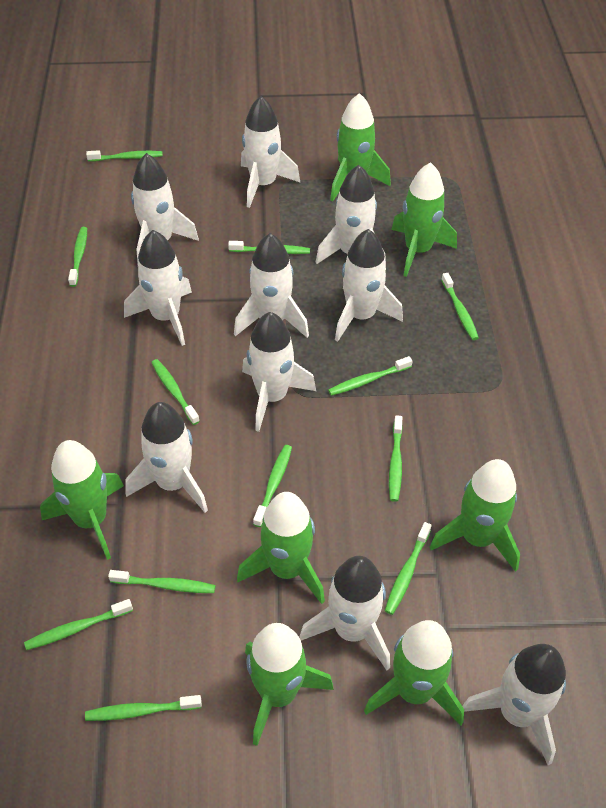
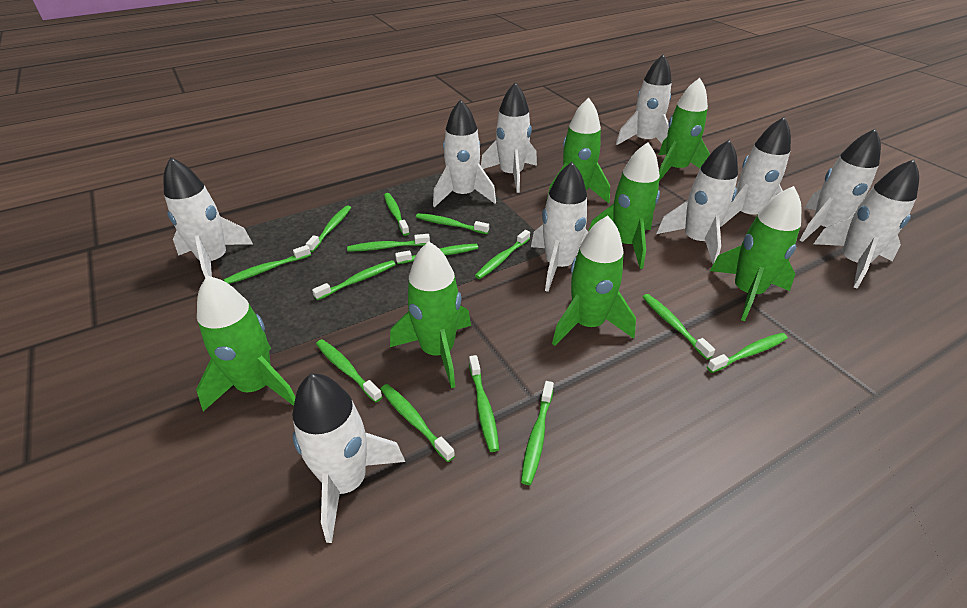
green toothbrush: 12 -> 14

